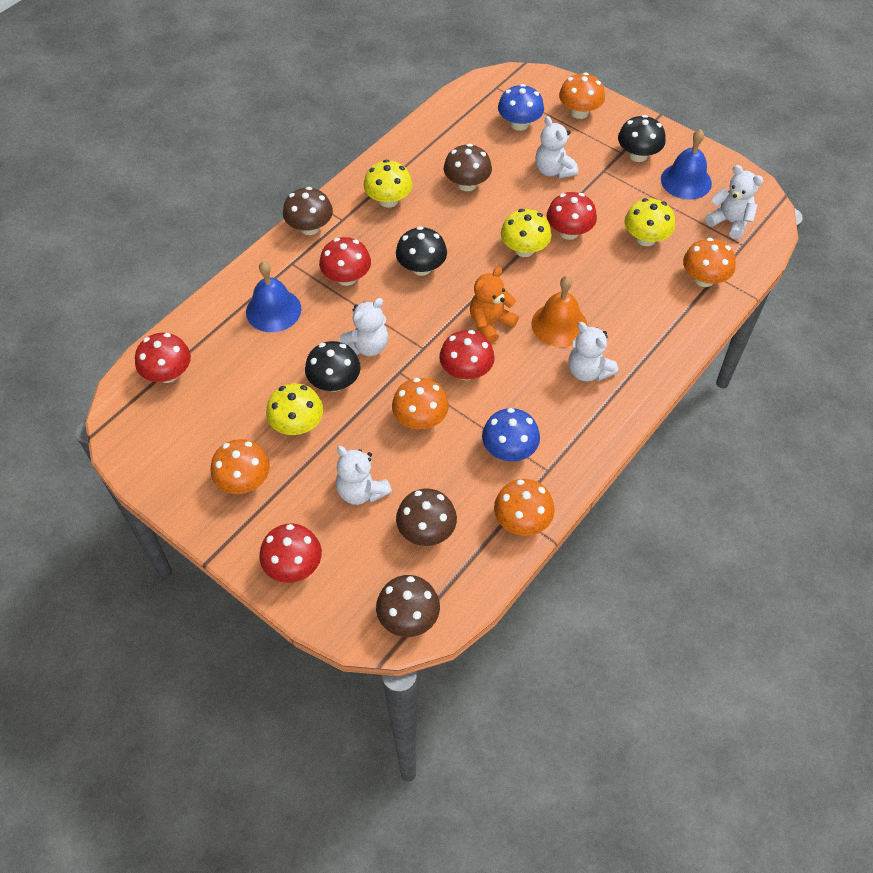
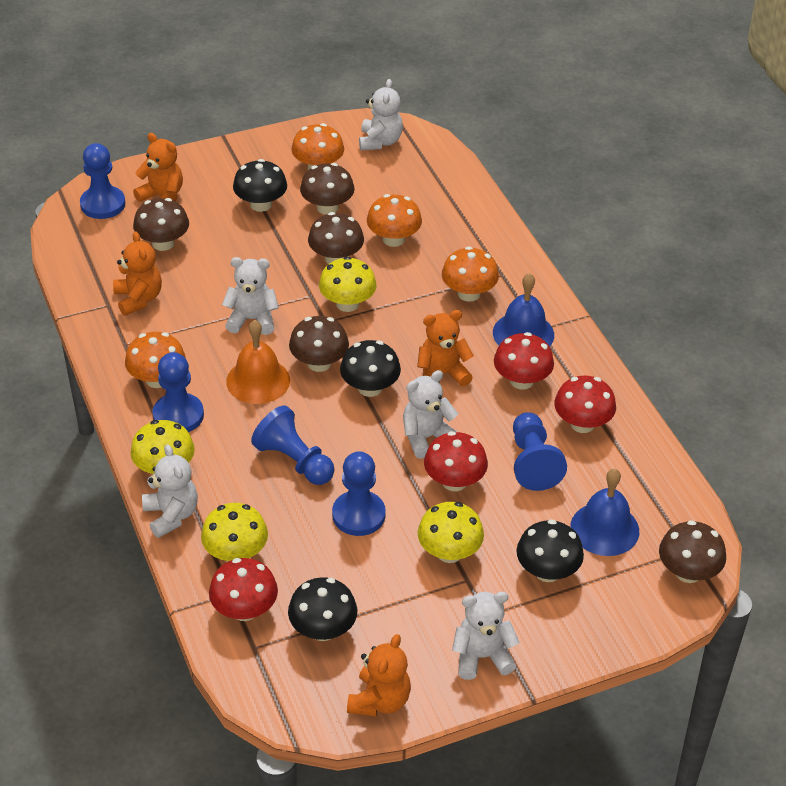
black mushroom: 3 -> 4
blue mushroom: 2 -> 0
blue pawn: 0 -> 5
brown mushroom: 4 -> 5
orange mushroom: 5 -> 4
orange teddy bear: 1 -> 4
red mushroom: 5 -> 4

